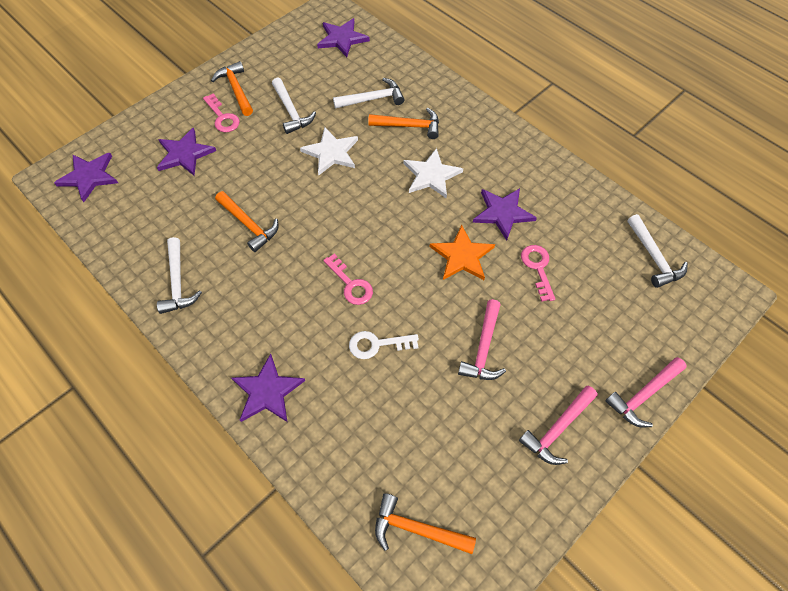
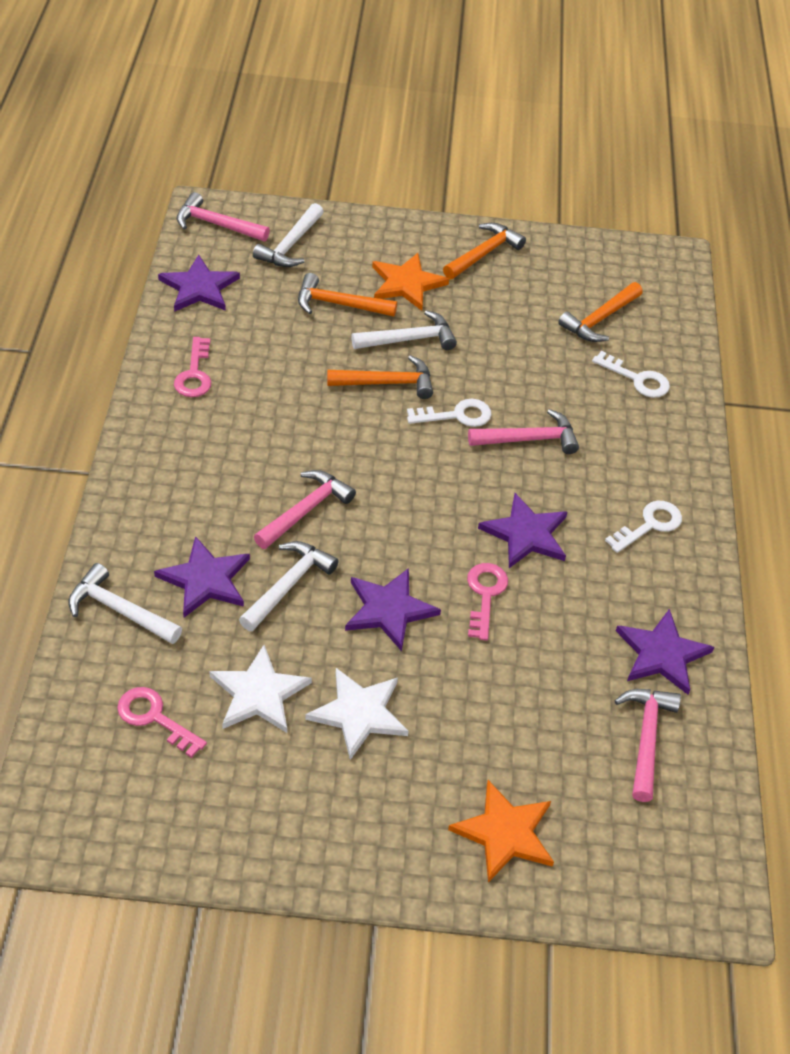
orange star: 1 -> 2
pink hammer: 3 -> 4
white key: 1 -> 3

